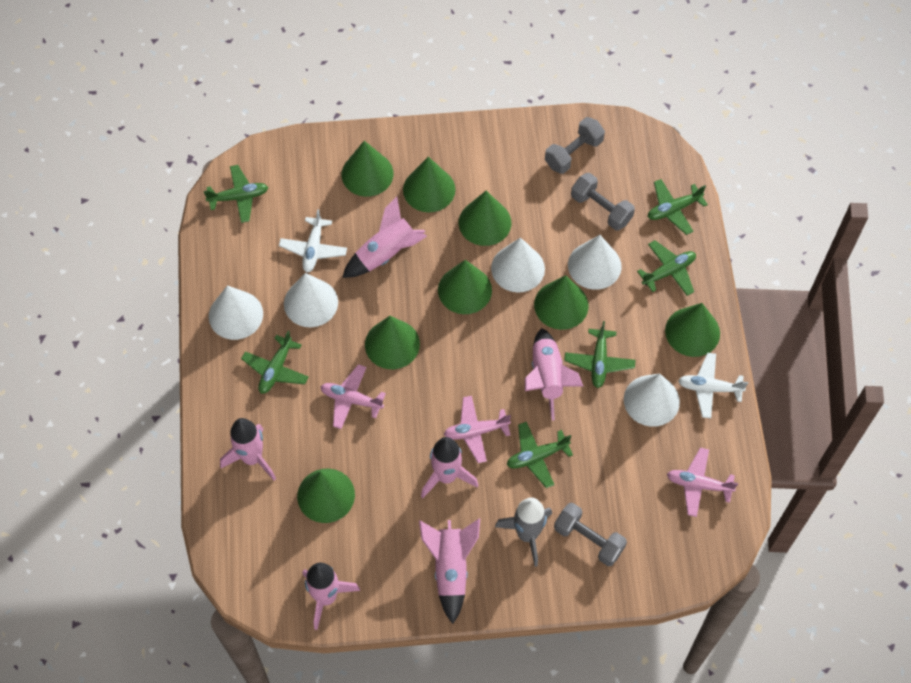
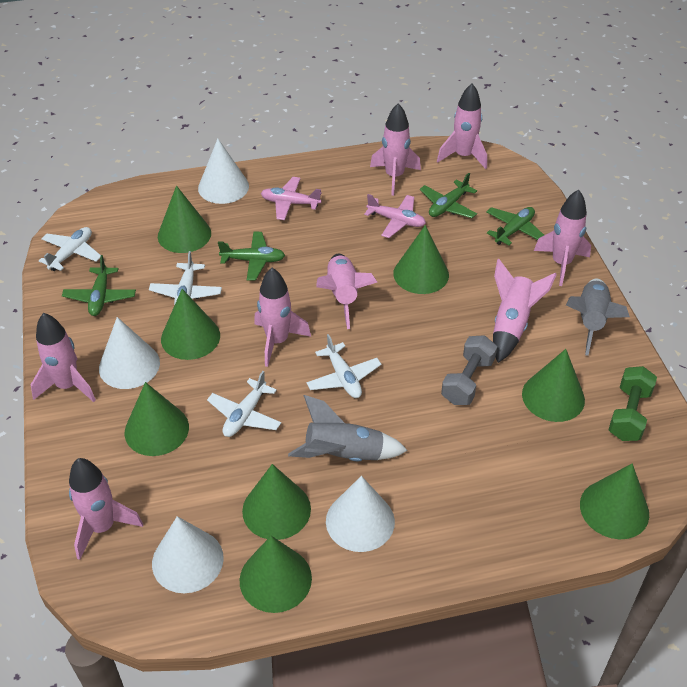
green dumbbell: 0 -> 1
green plane: 6 -> 4
grey dumbbell: 3 -> 1
grey rocket: 1 -> 2
pink plane: 3 -> 2
pink rocket: 6 -> 8
white cone: 5 -> 4
white plane: 2 -> 4

